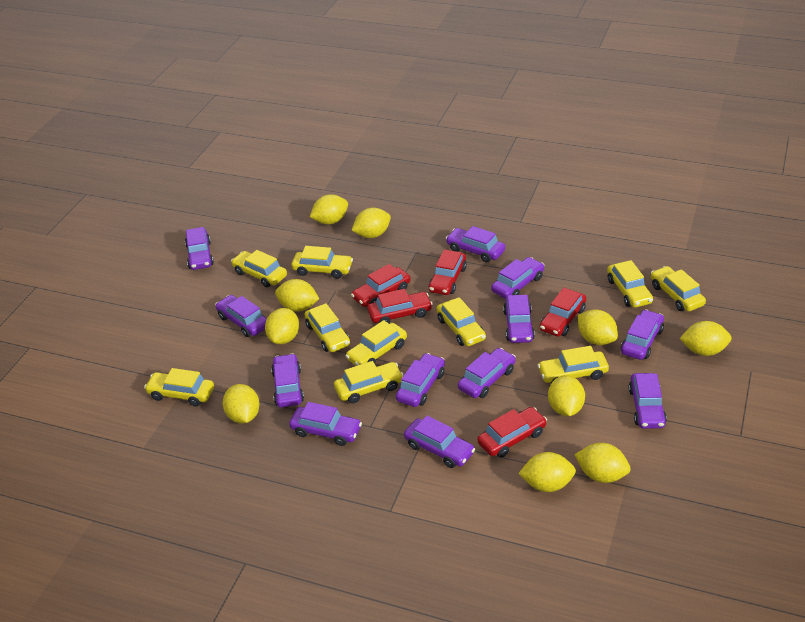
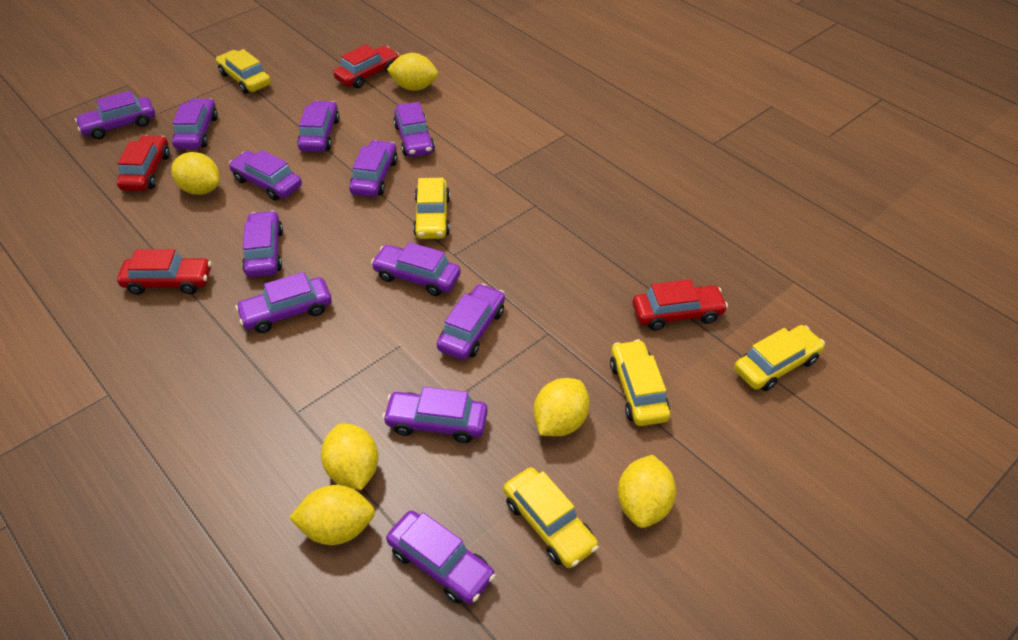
red car: 5 -> 4
yellow car: 10 -> 5
yellow lemon: 10 -> 6

